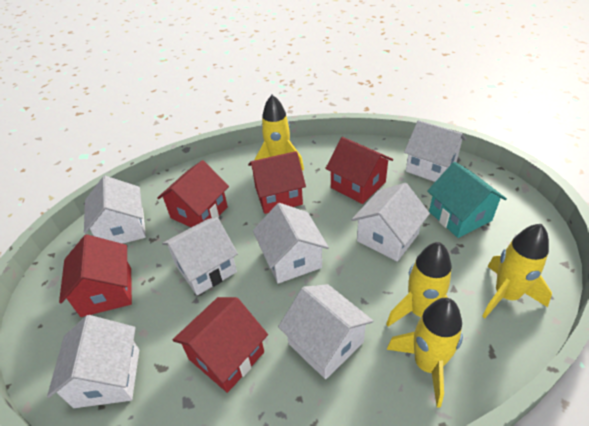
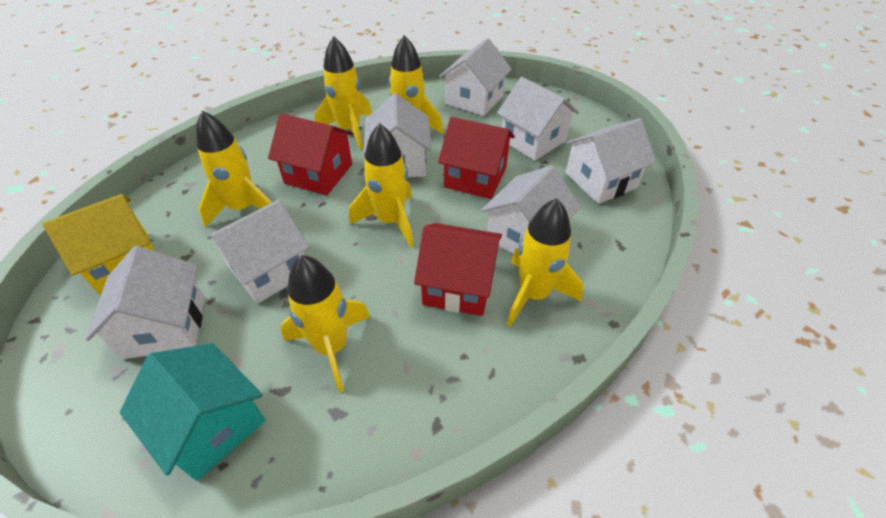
red house: 5 -> 3
yellow house: 0 -> 1
yellow rocket: 4 -> 6

